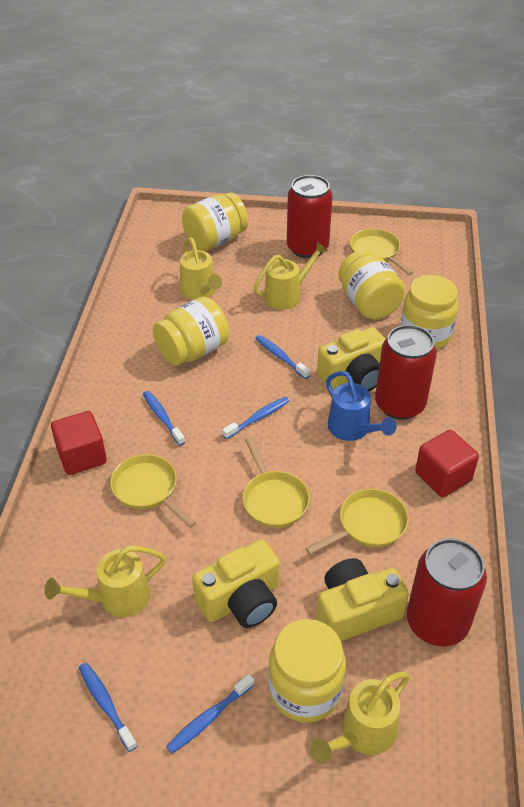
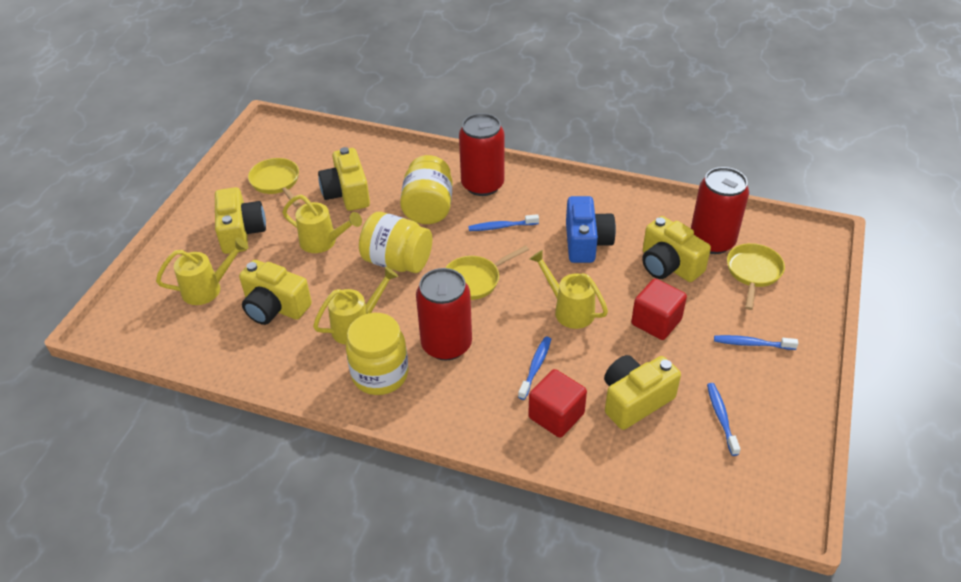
blue camera: 0 -> 1
blue toothbrush: 5 -> 4
blue watering can: 1 -> 0
yellow camera: 3 -> 5
yellow jar: 5 -> 3
yellow pan: 4 -> 3

